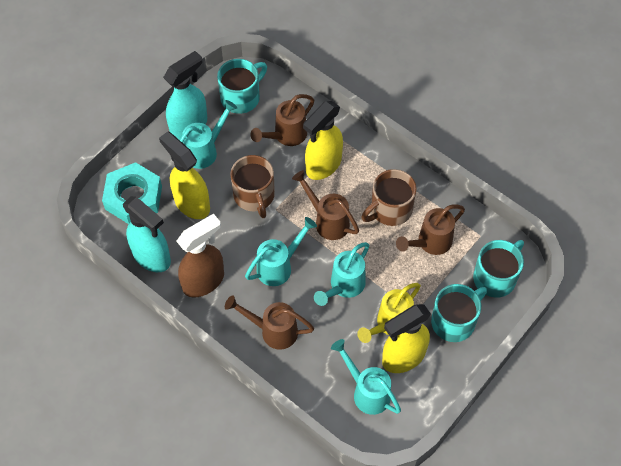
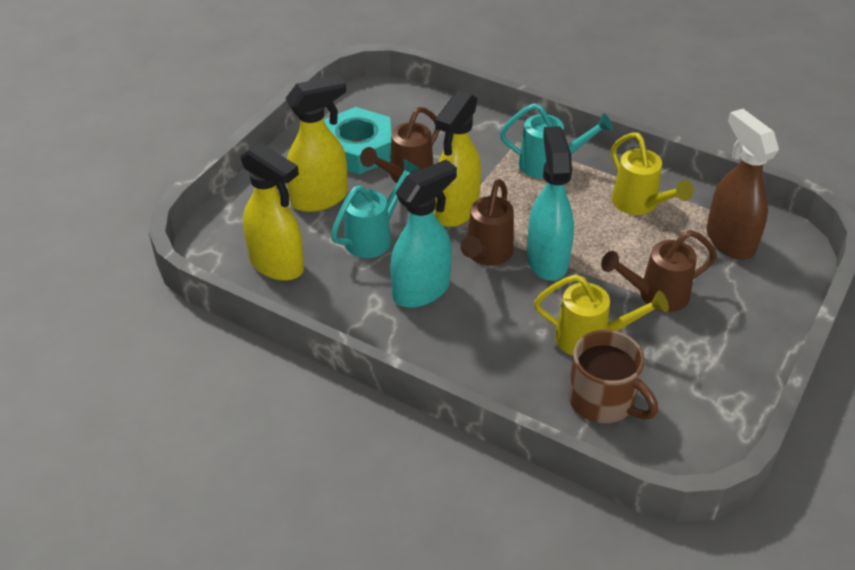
brown mug: 2 -> 1
brown watering can: 4 -> 3
turquoise mug: 3 -> 0
turquoise watering can: 4 -> 2
yellow watering can: 1 -> 2

